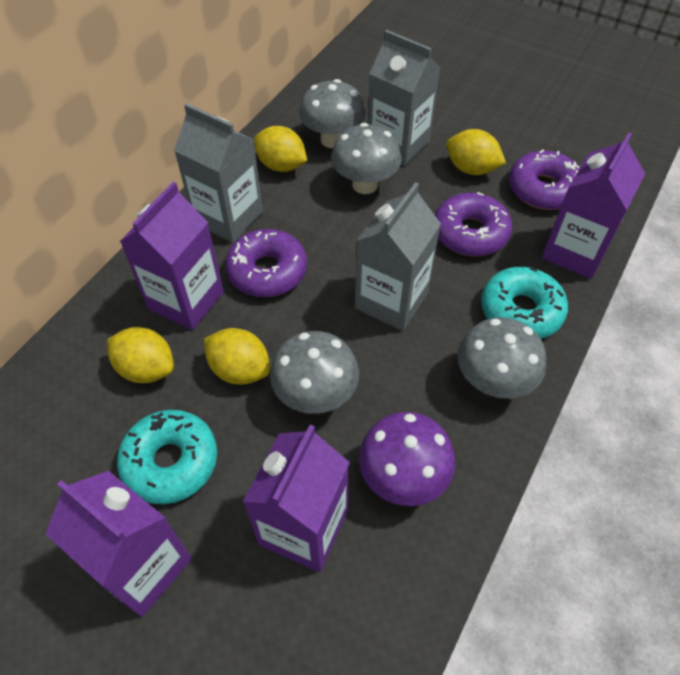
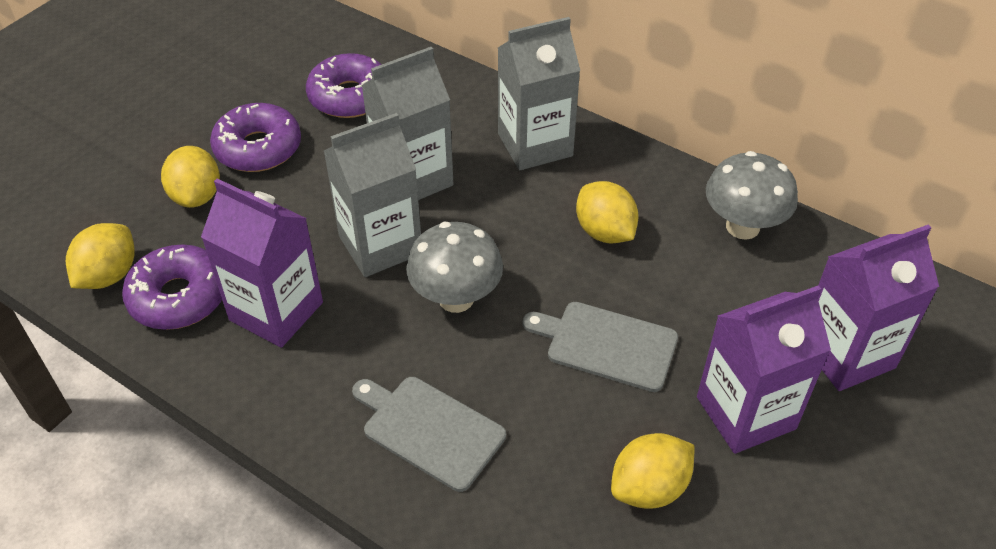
grey cutting board: 0 -> 2
grey mushroom: 4 -> 2
purple carton: 4 -> 3
purple mushroom: 1 -> 0
turquoise donut: 2 -> 0

